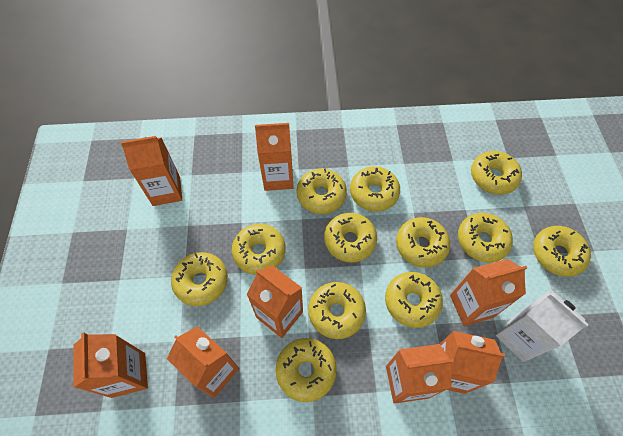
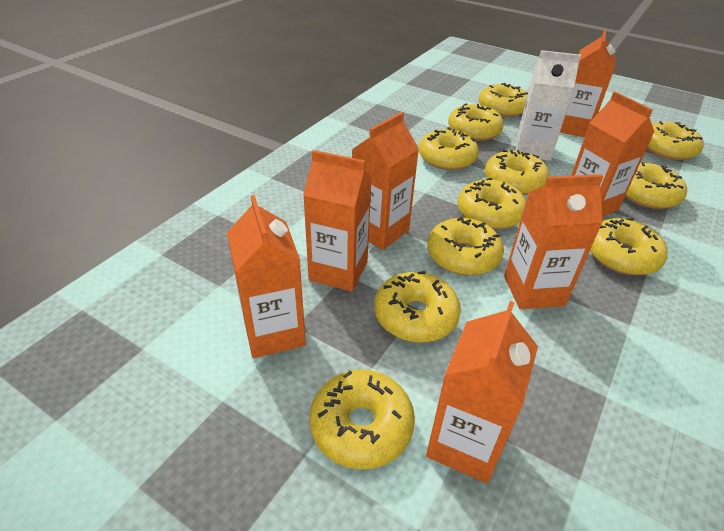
orange carton: 8 -> 7
yellow donut: 12 -> 11

